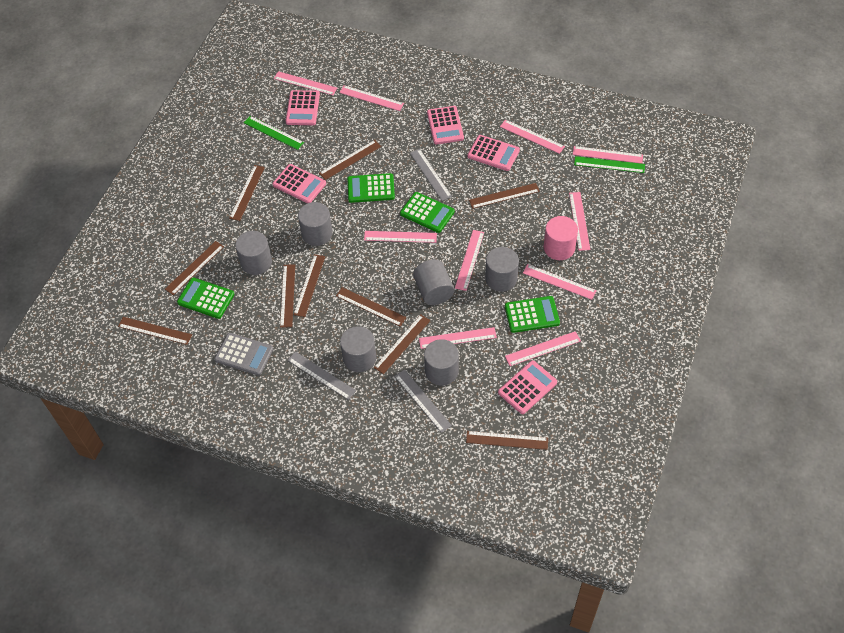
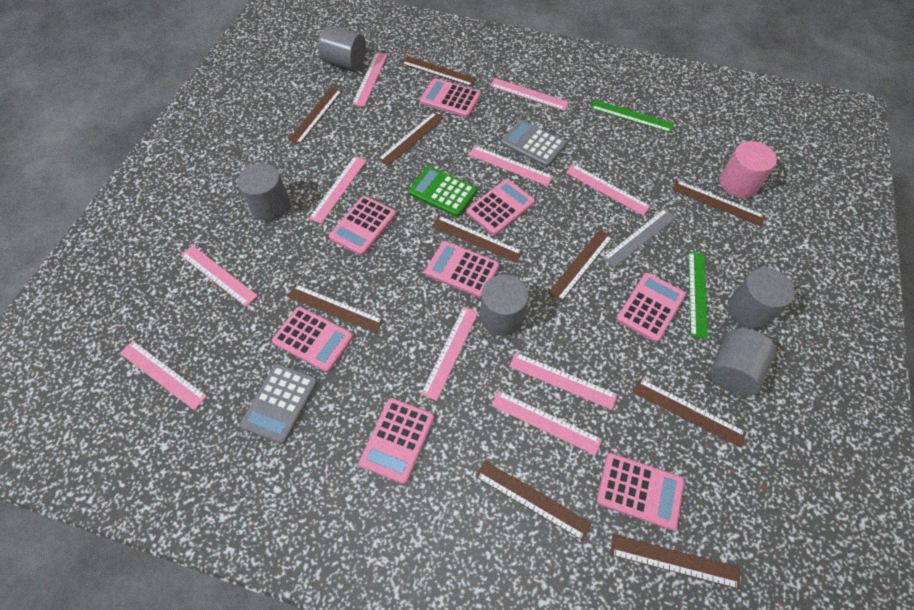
green calculator: 4 -> 1
grey calculator: 1 -> 2
grey cylinder: 6 -> 5
grey ruler: 3 -> 1
pink calculator: 5 -> 8

